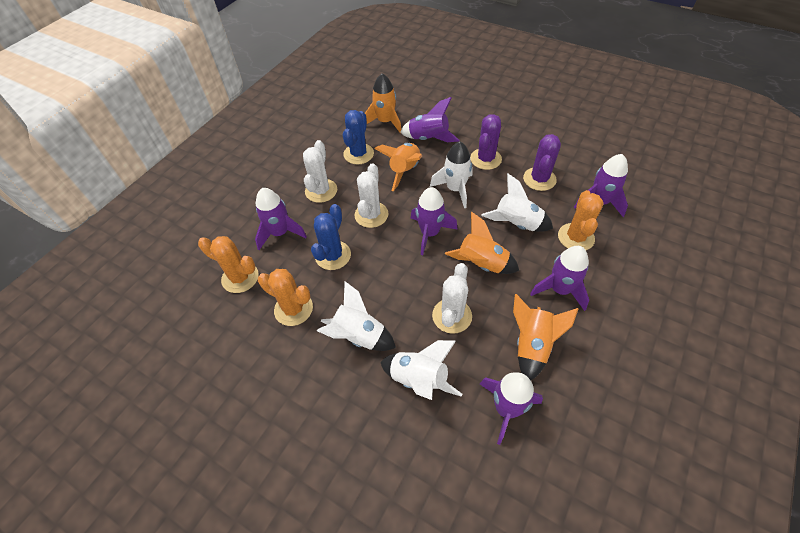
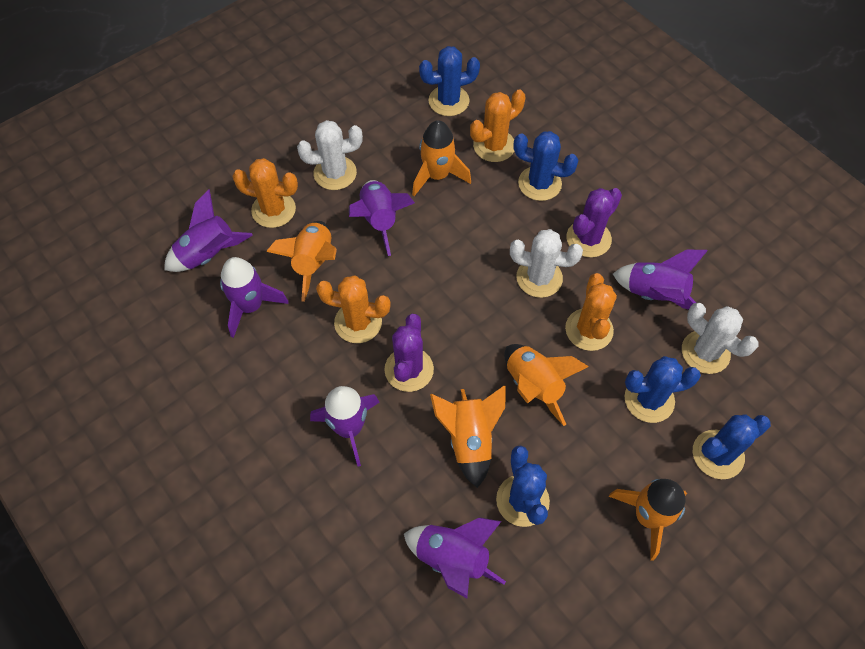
blue cactus: 2 -> 5
orange cactus: 3 -> 4
orange rocket: 4 -> 5
white rocket: 4 -> 0

